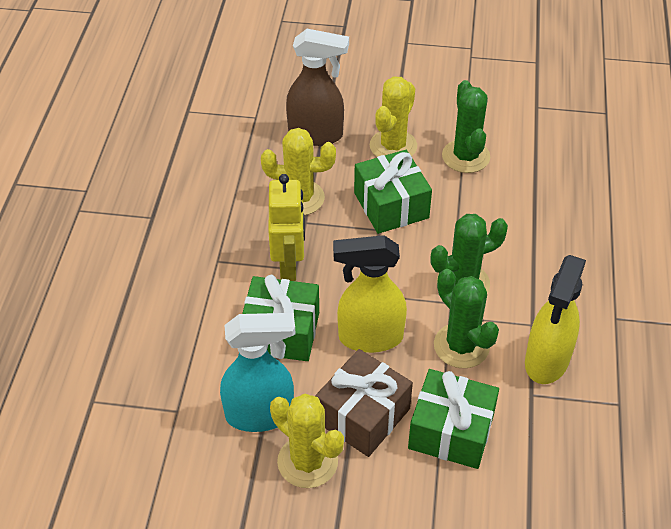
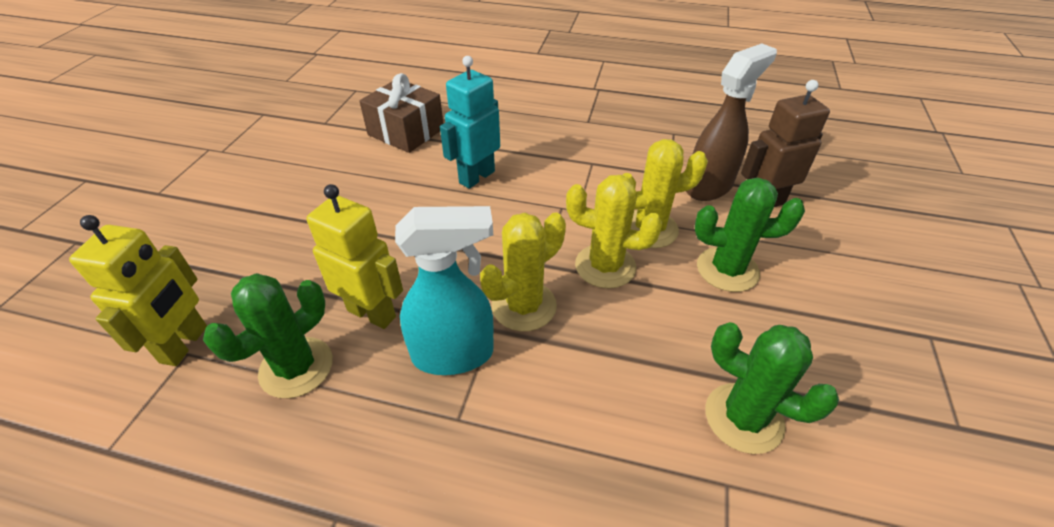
brown robot: 0 -> 1
green gift: 3 -> 0
turquoise robot: 0 -> 1
yellow robot: 1 -> 2
yellow spray bottle: 2 -> 0

